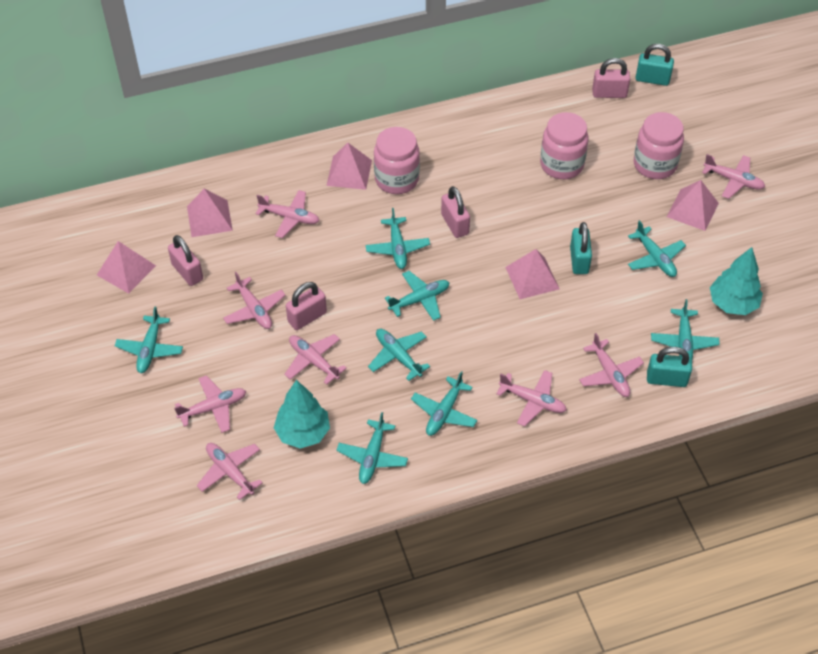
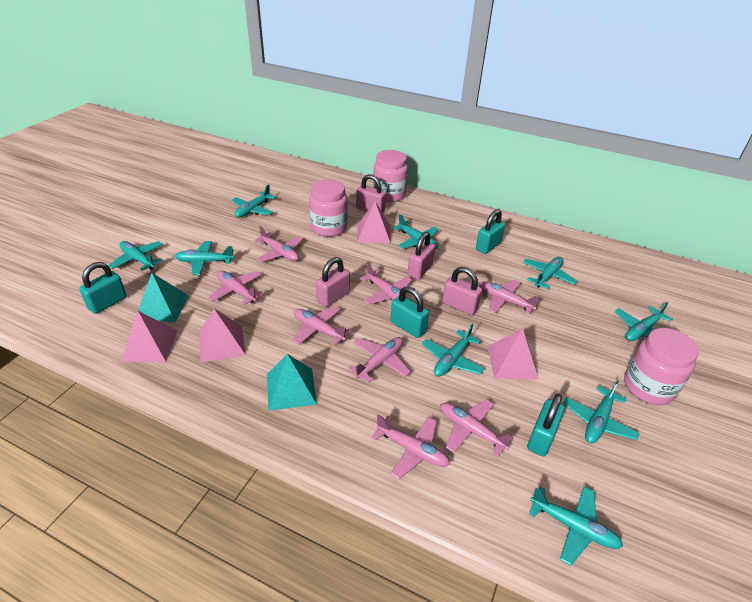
pink pyramid: 5 -> 4
turquoise padlock: 3 -> 4
turquoise plane: 8 -> 9
turquoise pyramid: 0 -> 2
turquoise tree: 2 -> 0

